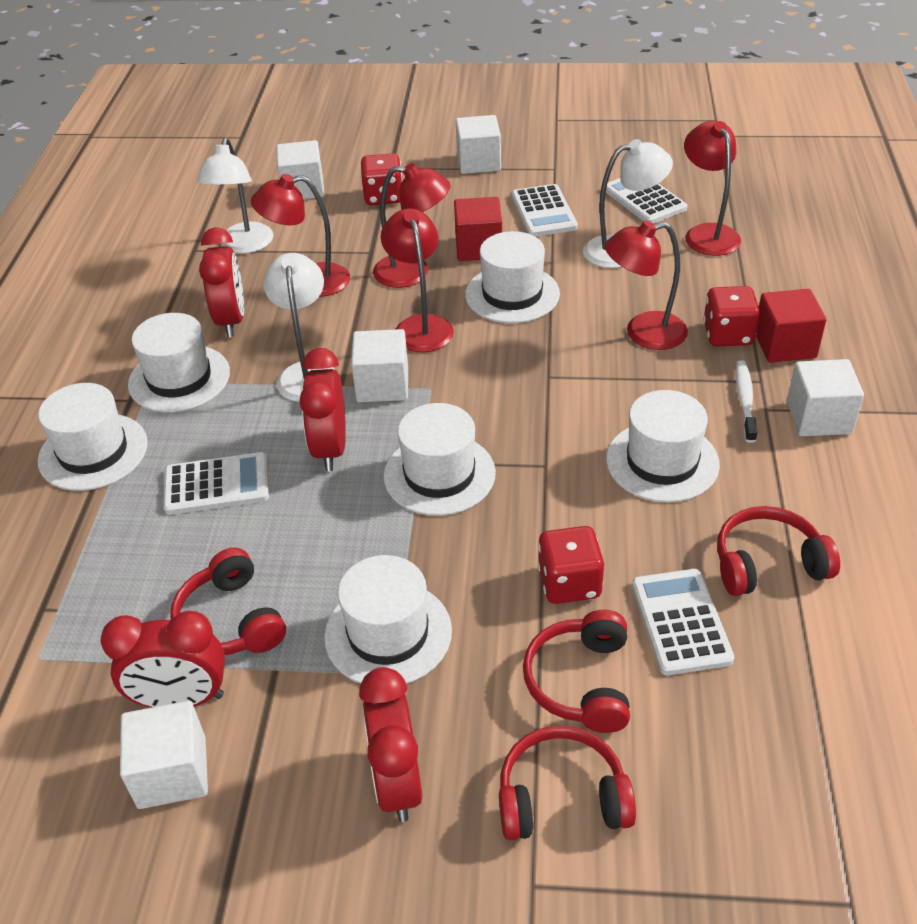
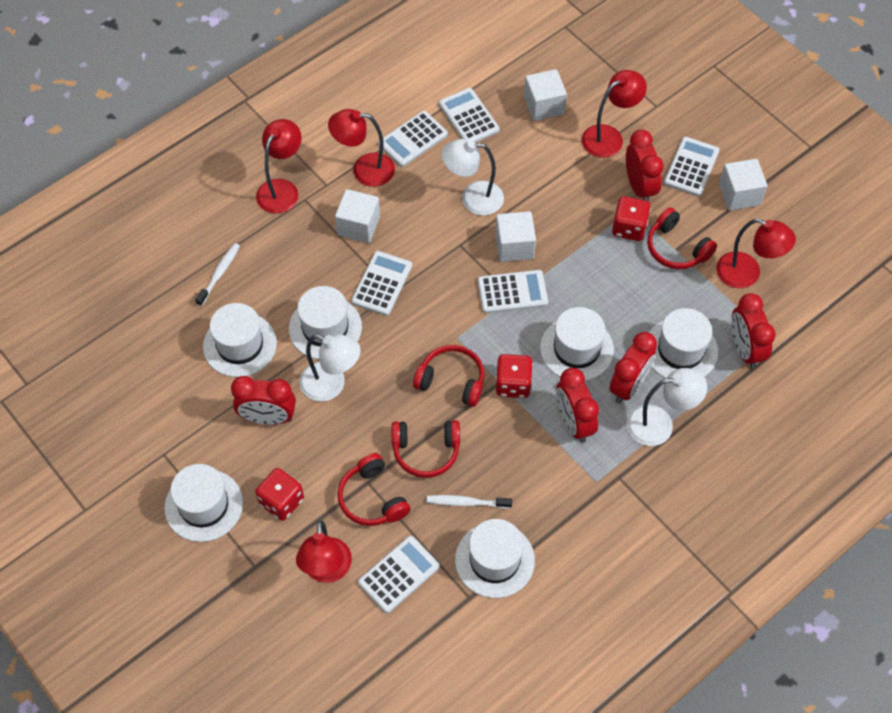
red clock: 4 -> 5
red cube: 2 -> 0
white calculator: 4 -> 6
white cube: 5 -> 4
white toothbrush: 1 -> 2

